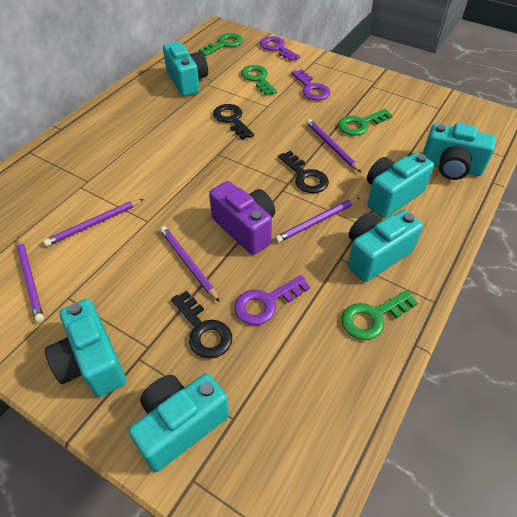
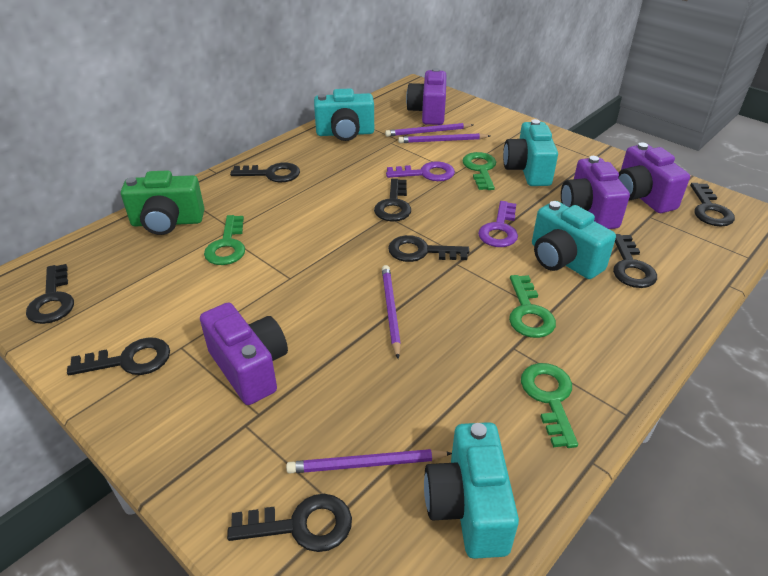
black key: 3 -> 8
green camera: 0 -> 1
purple camera: 1 -> 4
purple key: 3 -> 2
purple pencil: 5 -> 4
turquoise camera: 6 -> 4

